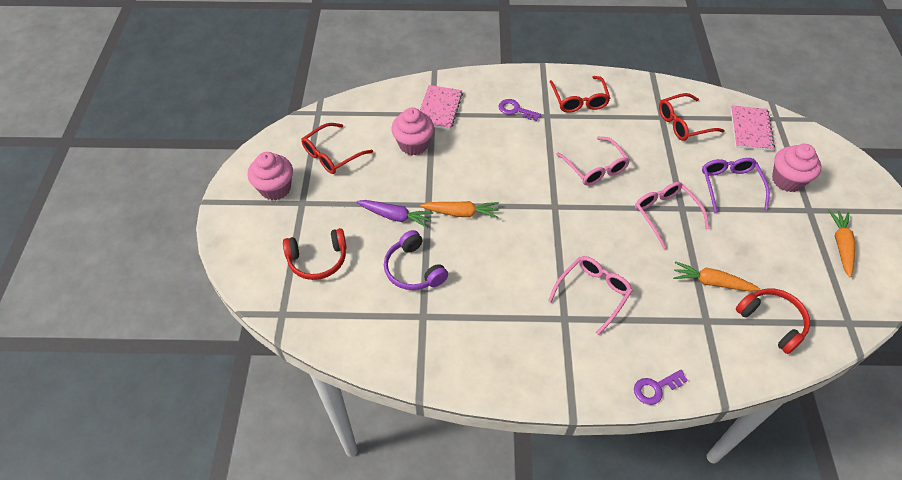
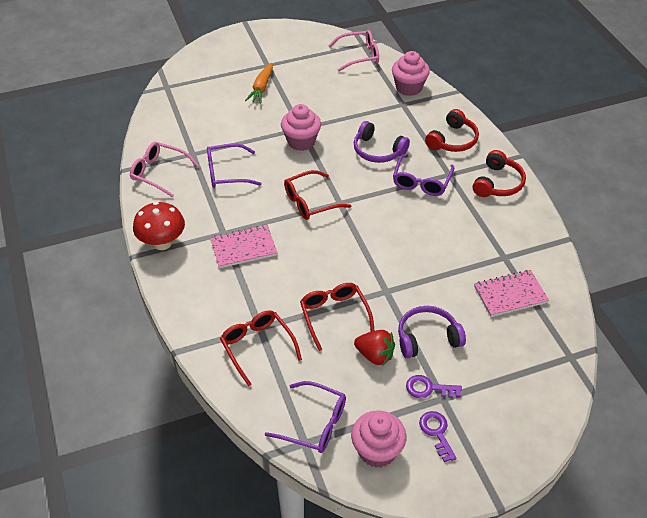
orange carrot: 3 -> 1
pink glasses: 3 -> 2
purple carrot: 1 -> 0
purple glasses: 1 -> 3
purple headphones: 1 -> 2
red mushroom: 0 -> 1
red strawberry: 0 -> 1

